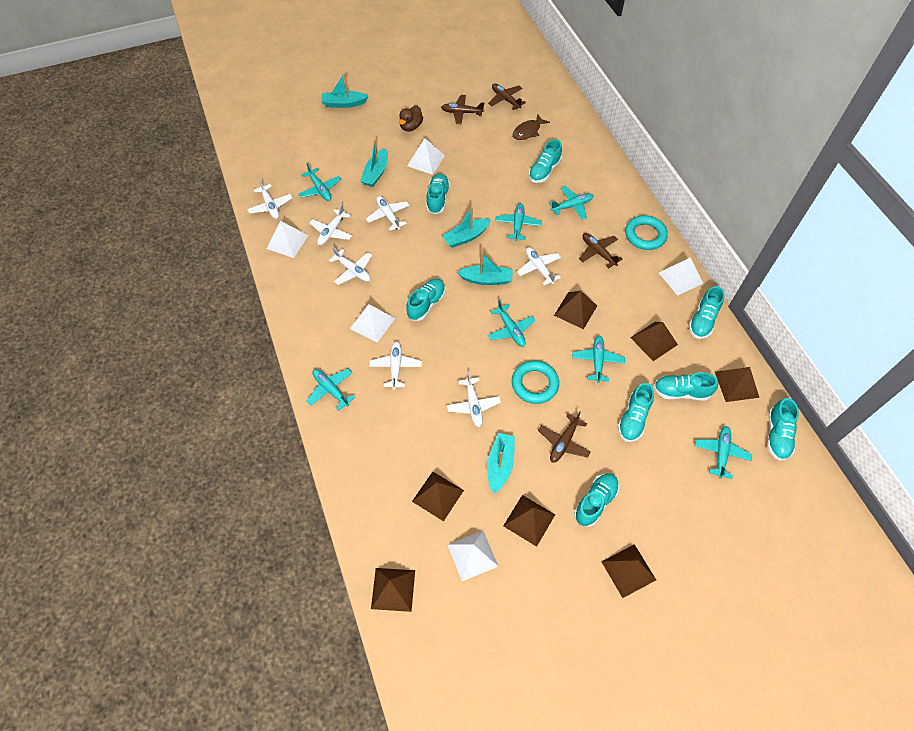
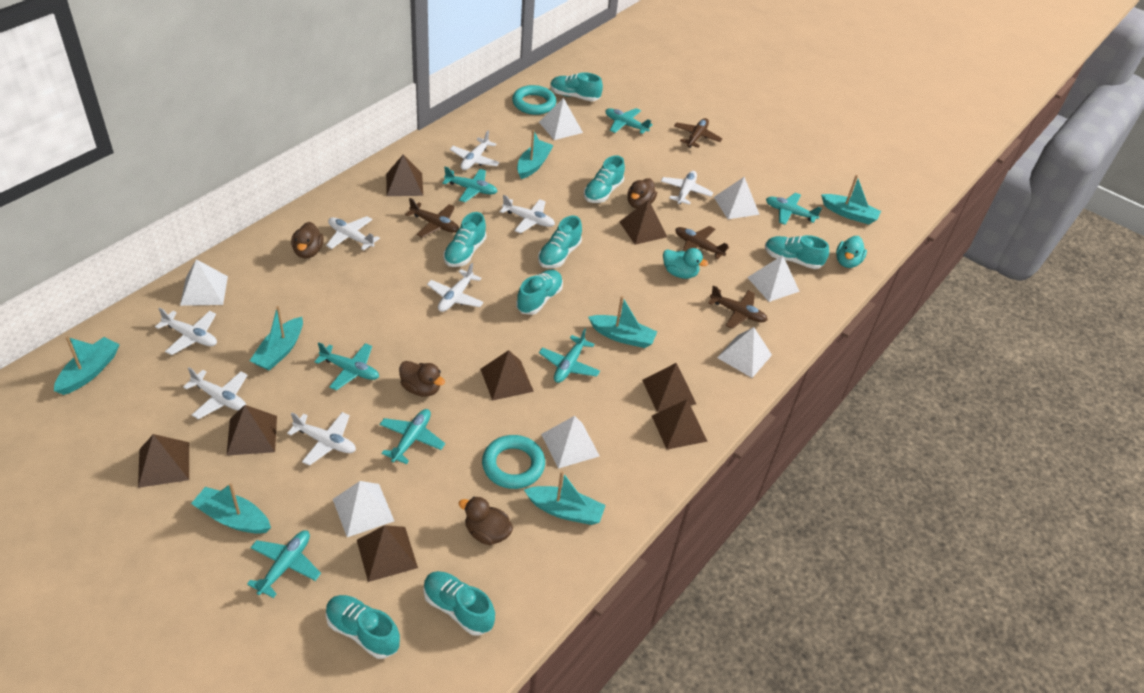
brown duck: 1 -> 4
brown fish: 1 -> 0
brown pyramid: 7 -> 8
turquoise boat: 5 -> 7
turquoise duck: 0 -> 2
white plane: 7 -> 8
white pyramid: 5 -> 7

